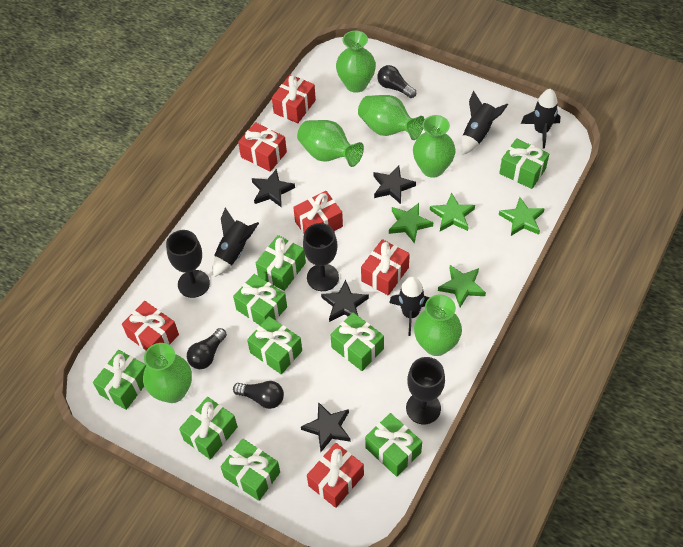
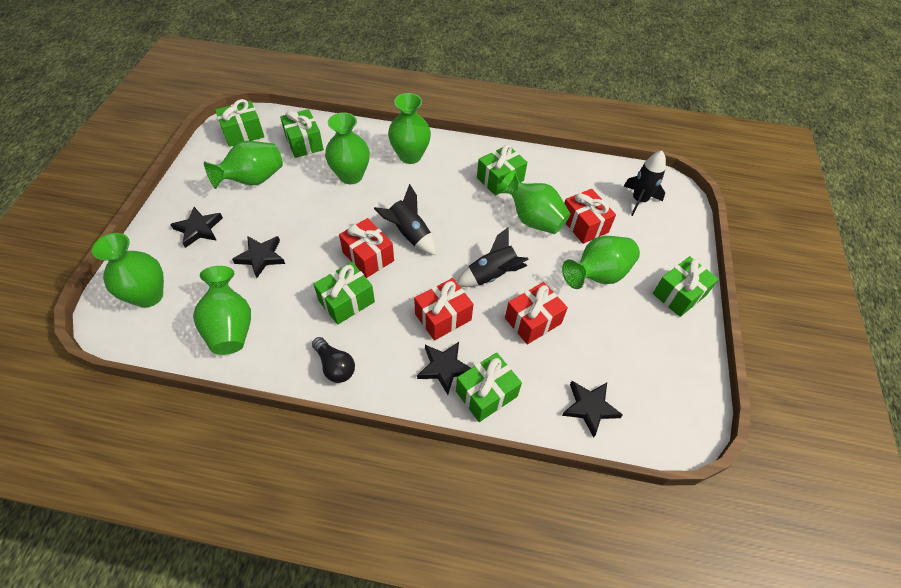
black goblet: 3 -> 0
black light bulb: 3 -> 1
black rocket: 4 -> 3
green gift: 9 -> 6
green star: 4 -> 0
green vase: 6 -> 7
red gift: 6 -> 4

